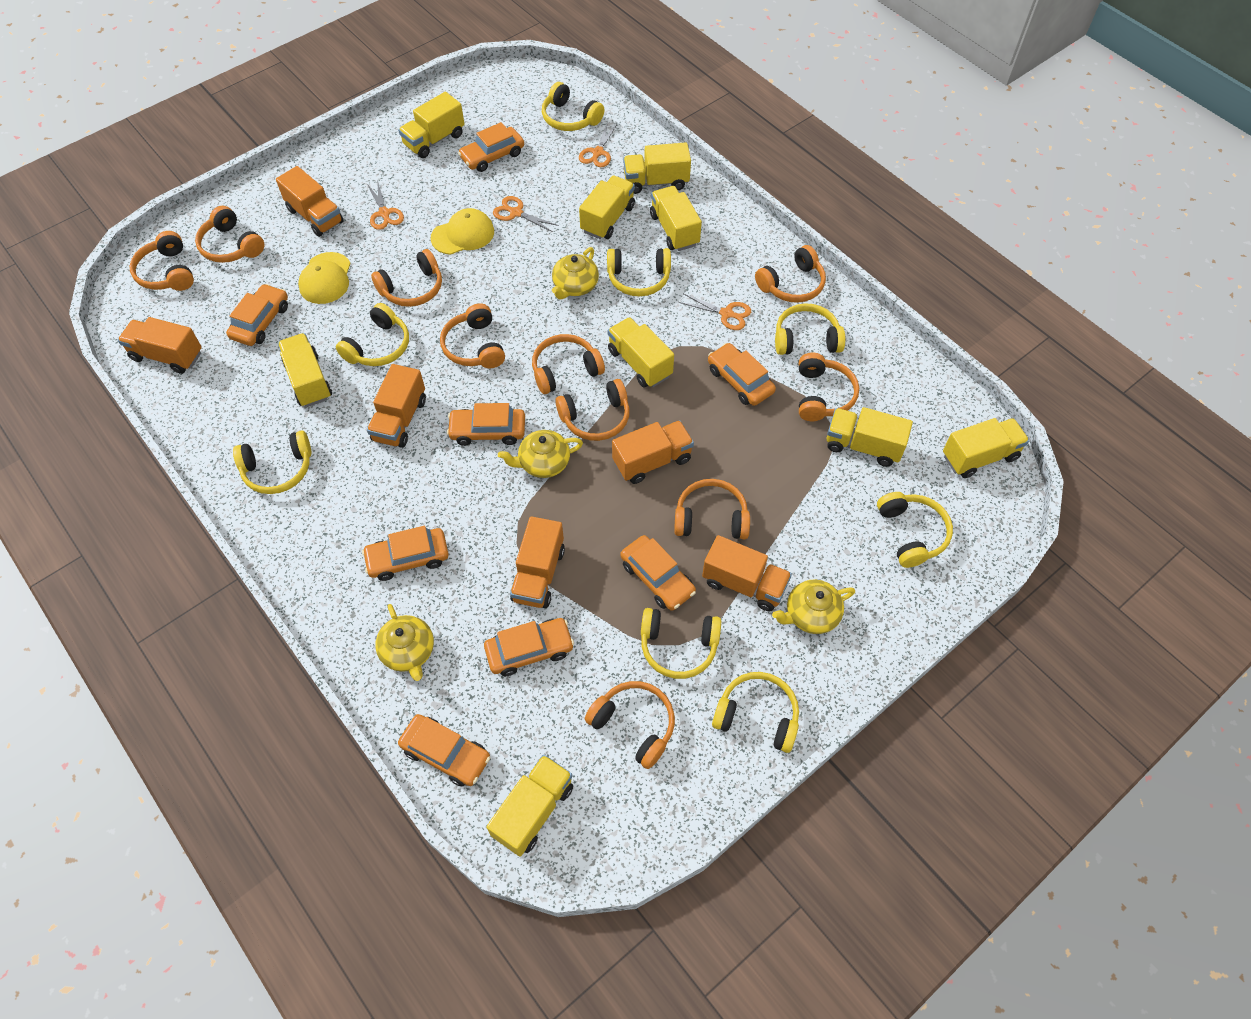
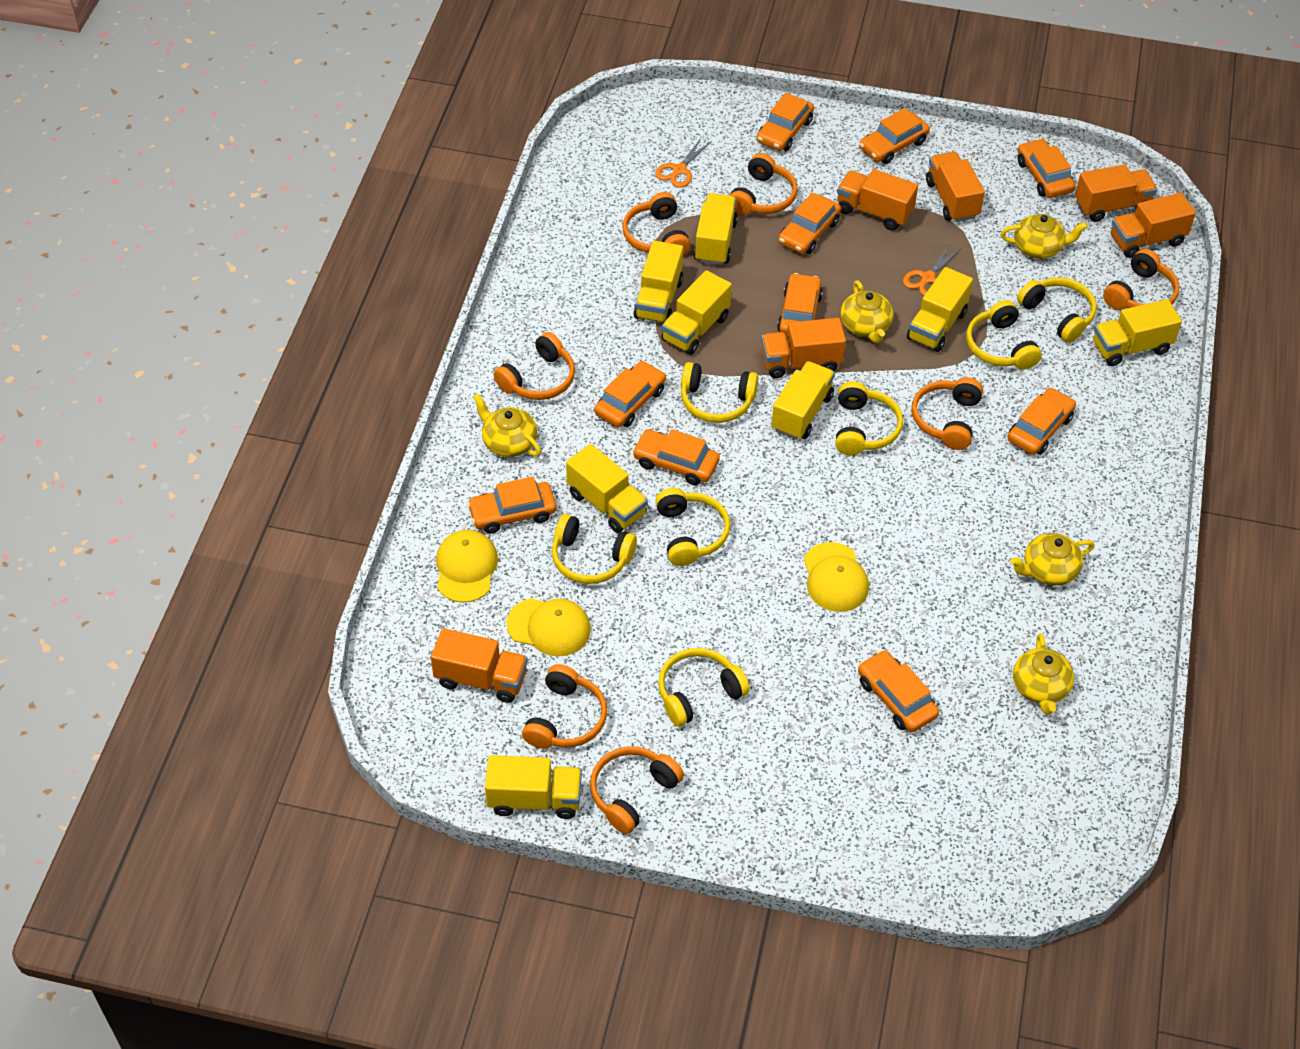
orange car: 8 -> 10
orange headphones: 10 -> 7
orange scissors: 4 -> 2
yellow cap: 2 -> 3
yellow headphones: 8 -> 7
yellow teapot: 4 -> 5
yellow truck: 9 -> 8

